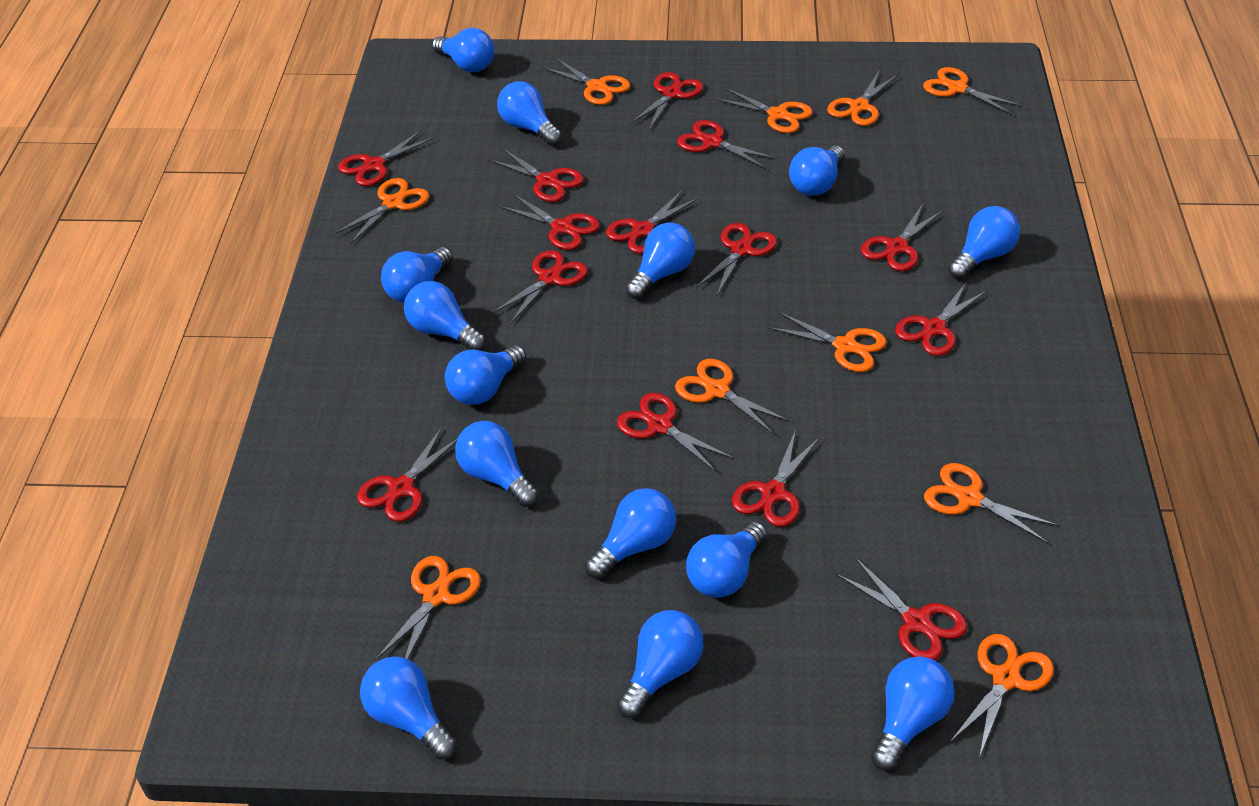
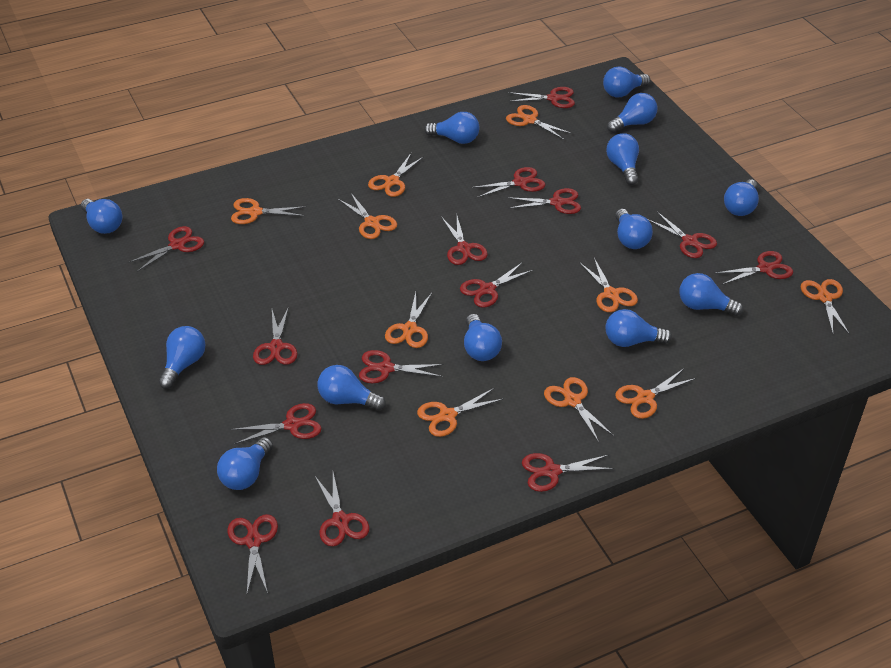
blue light bulb: 14 -> 13

